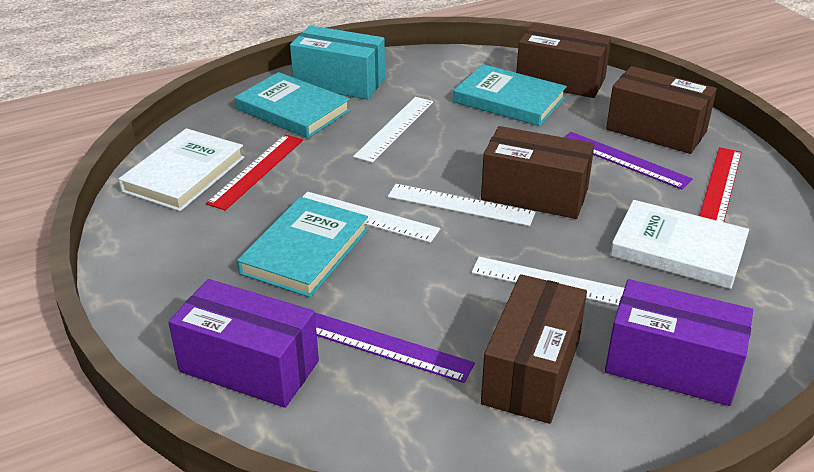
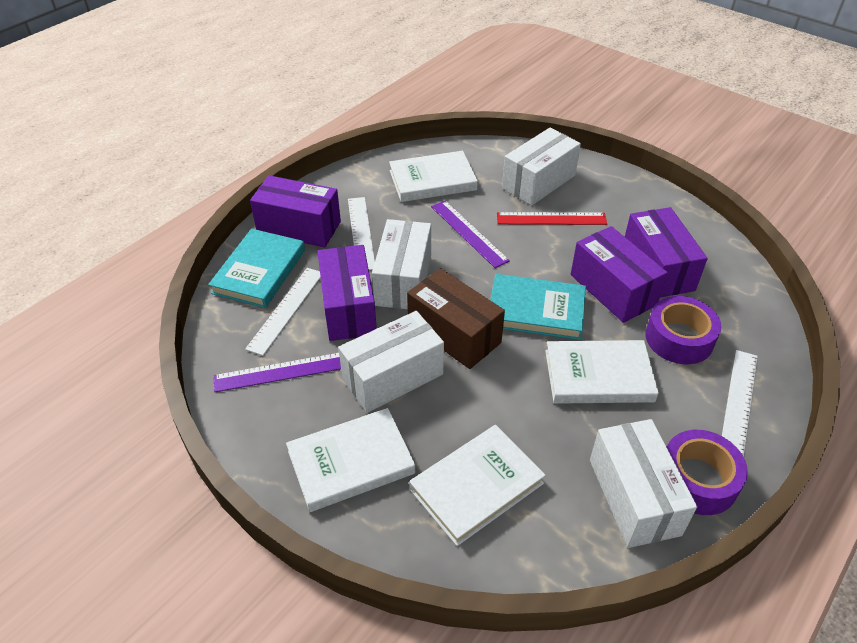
brown box: 4 -> 1
purple box: 2 -> 4
purple tape: 0 -> 2
red ruler: 2 -> 1
turquoise book: 3 -> 2
turquoise box: 1 -> 0
white book: 2 -> 4
white box: 0 -> 4
white ruler: 4 -> 3

